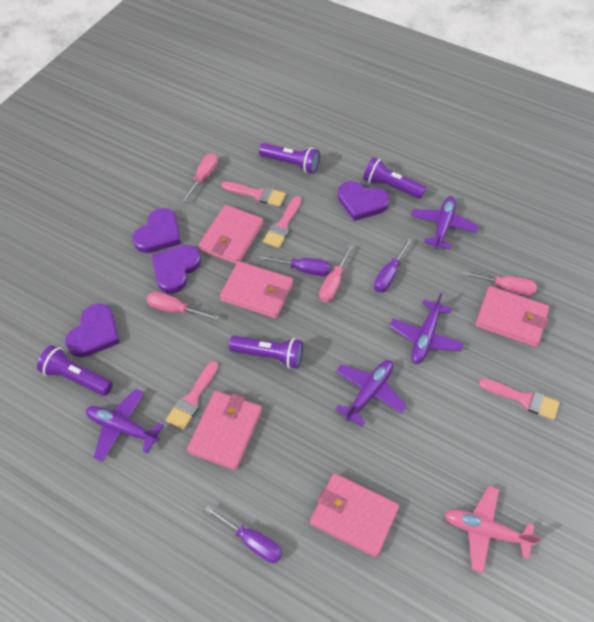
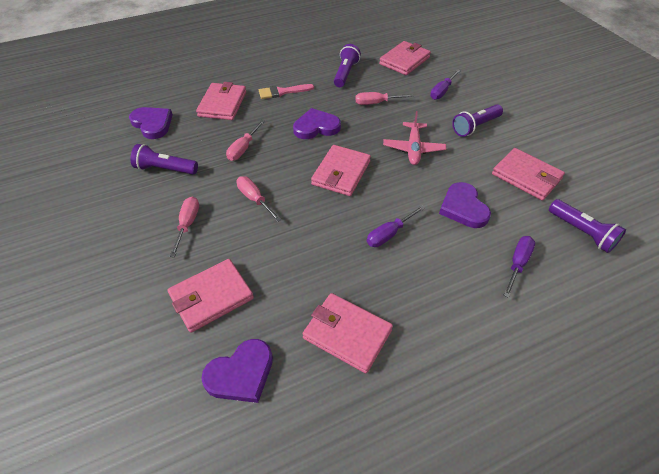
pink brush: 4 -> 1
pink wallet: 5 -> 6
purple plane: 4 -> 0

